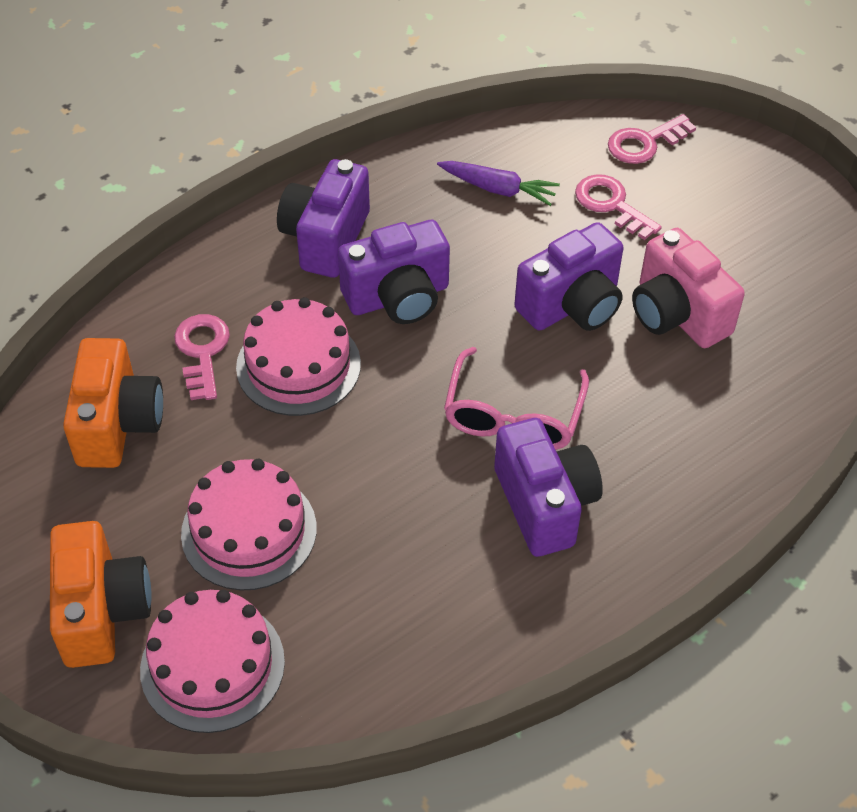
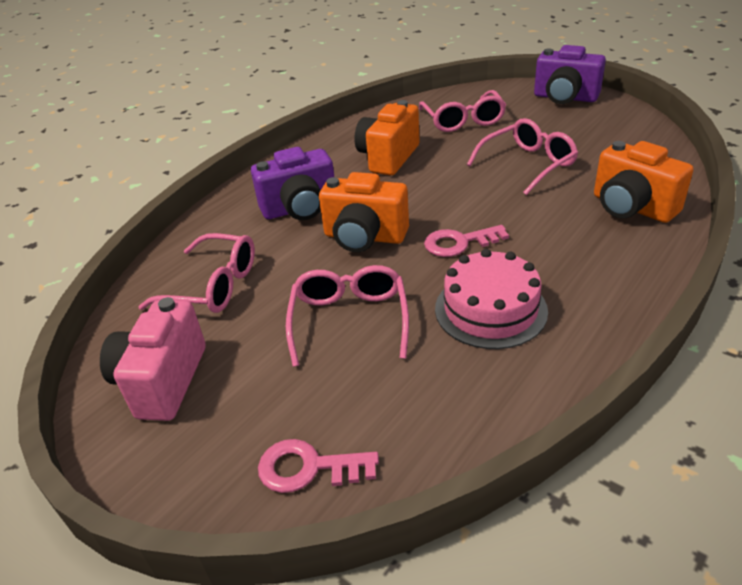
orange camera: 2 -> 3
pink cake: 3 -> 1
pink glasses: 1 -> 4
pink key: 3 -> 2
purple camera: 4 -> 2
purple carrot: 1 -> 0

